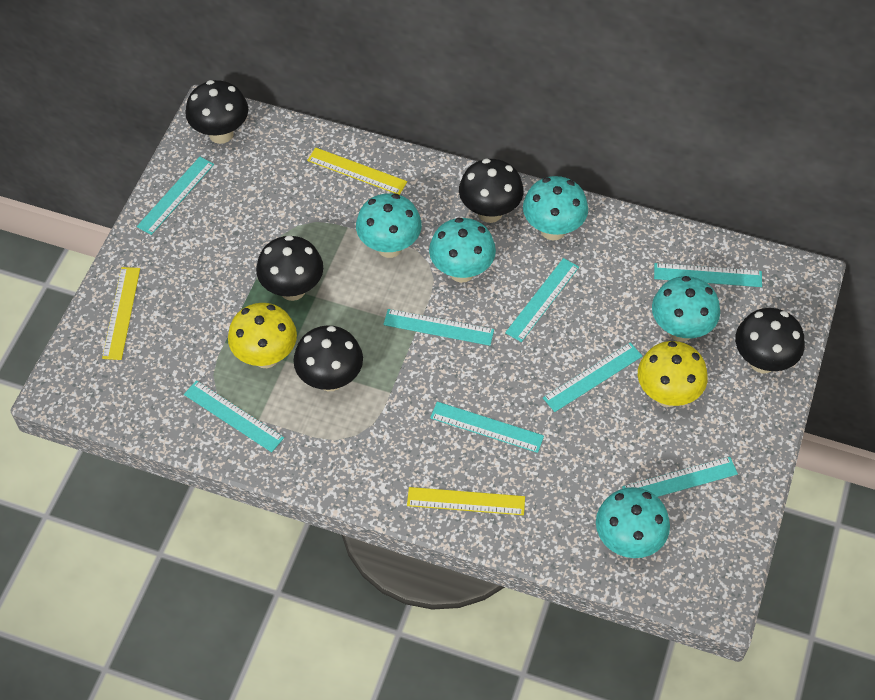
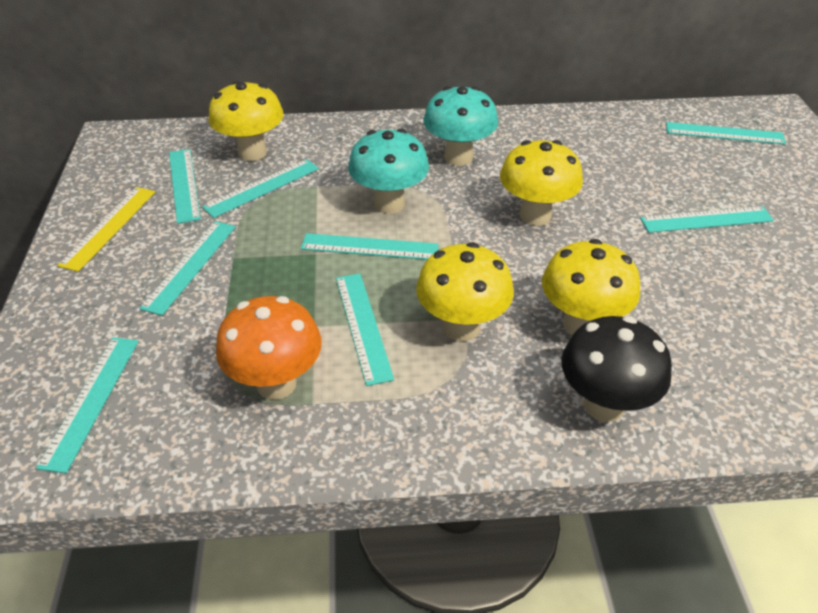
black mushroom: 5 -> 1
orange mushroom: 0 -> 1
turquoise mushroom: 5 -> 2
yellow mushroom: 2 -> 4
yellow ruler: 3 -> 1

